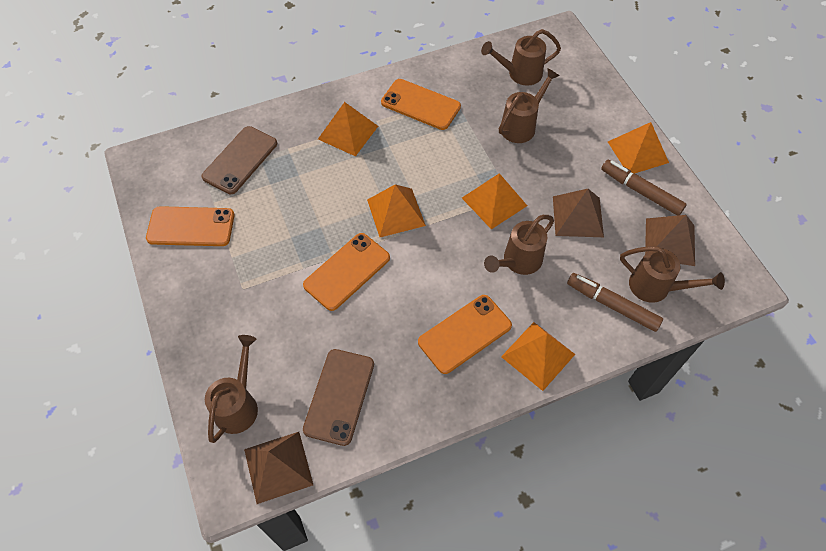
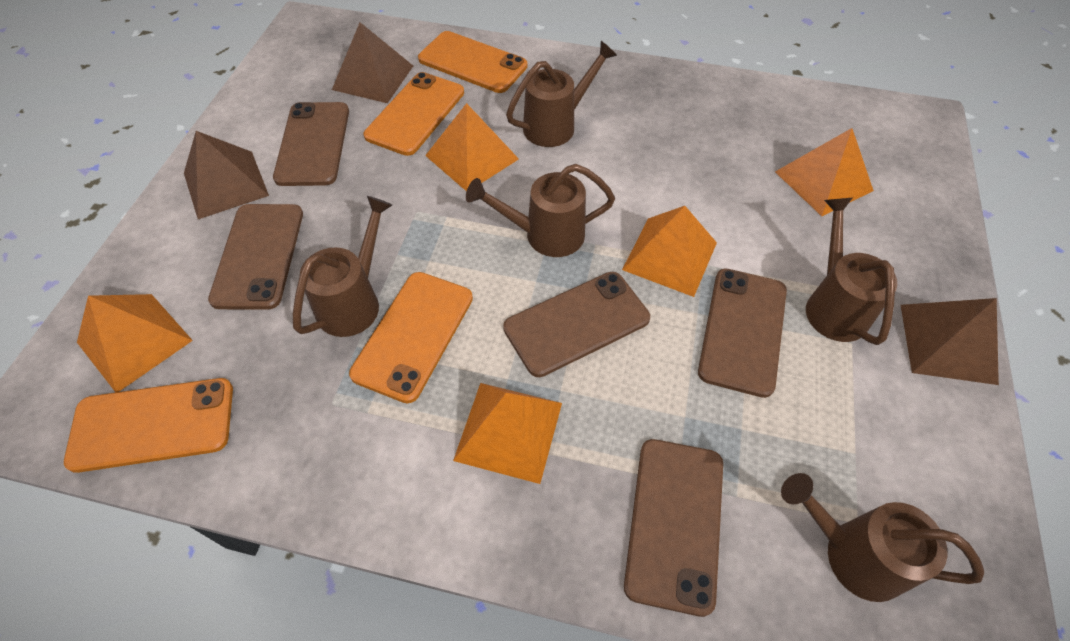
brown marker: 2 -> 0
brown phone: 2 -> 5

